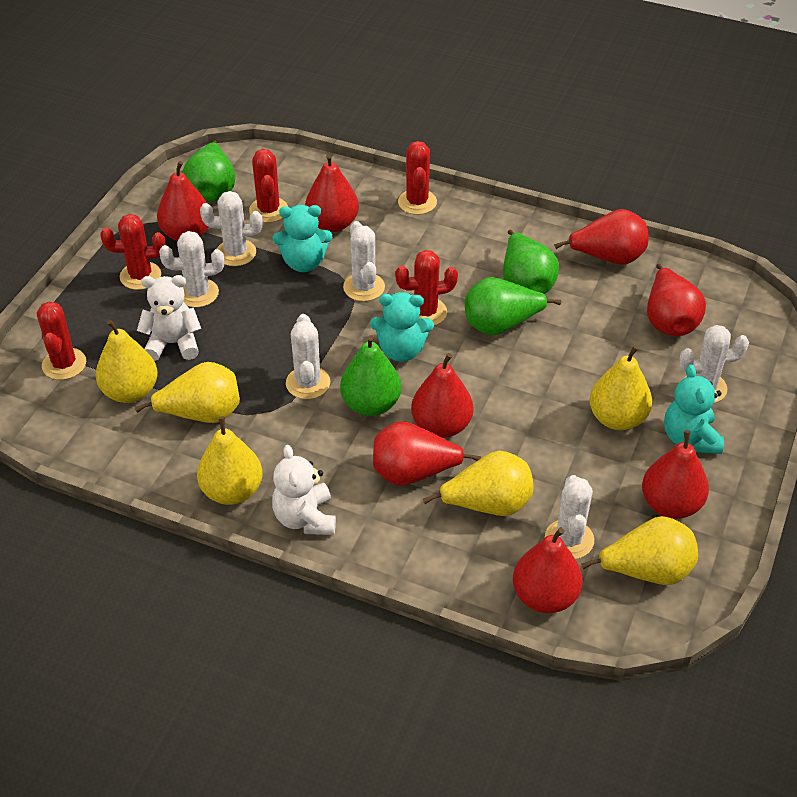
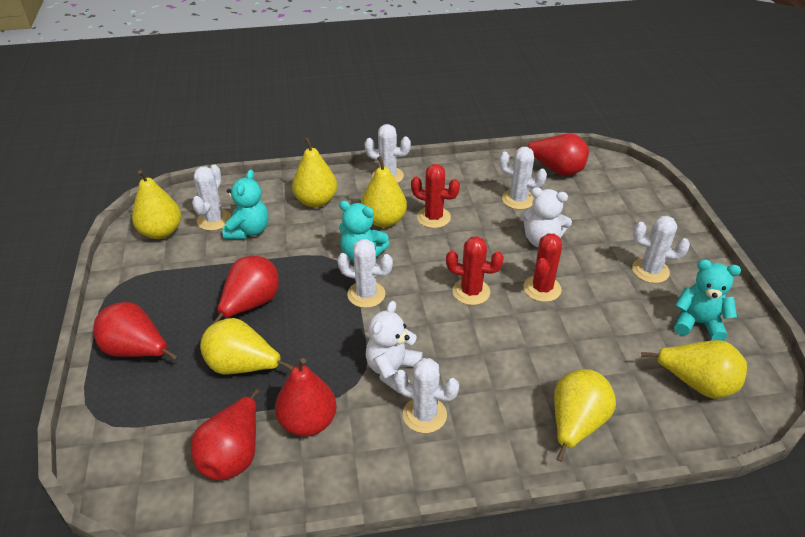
green pear: 4 -> 0
red cactus: 5 -> 3
red pear: 8 -> 5

